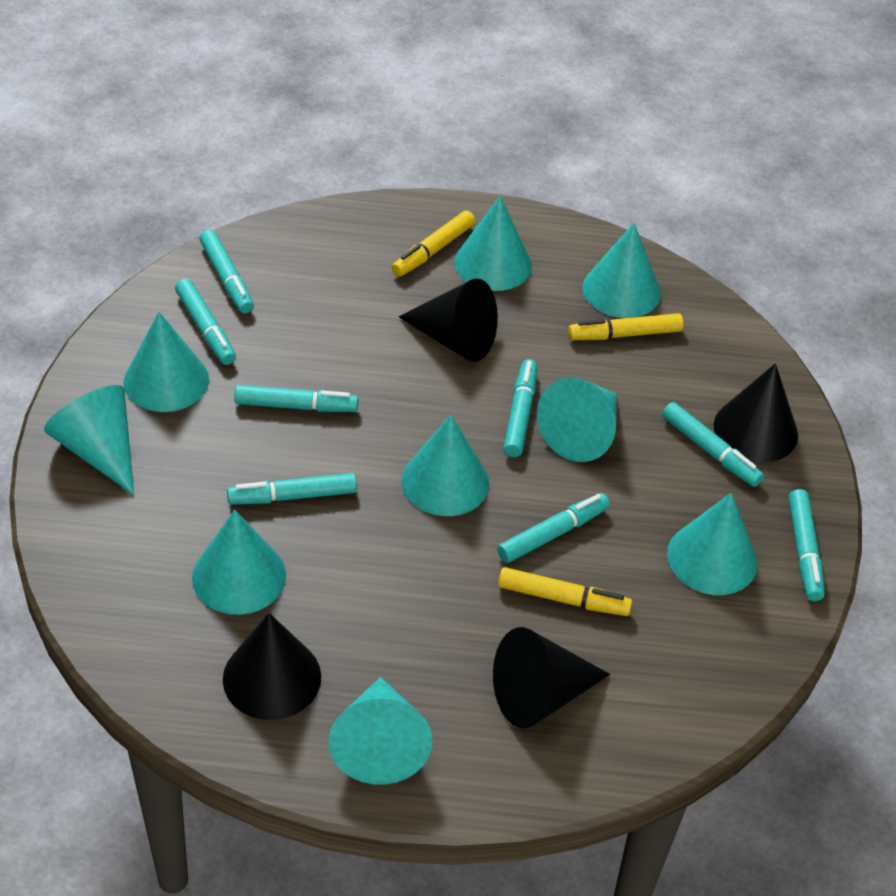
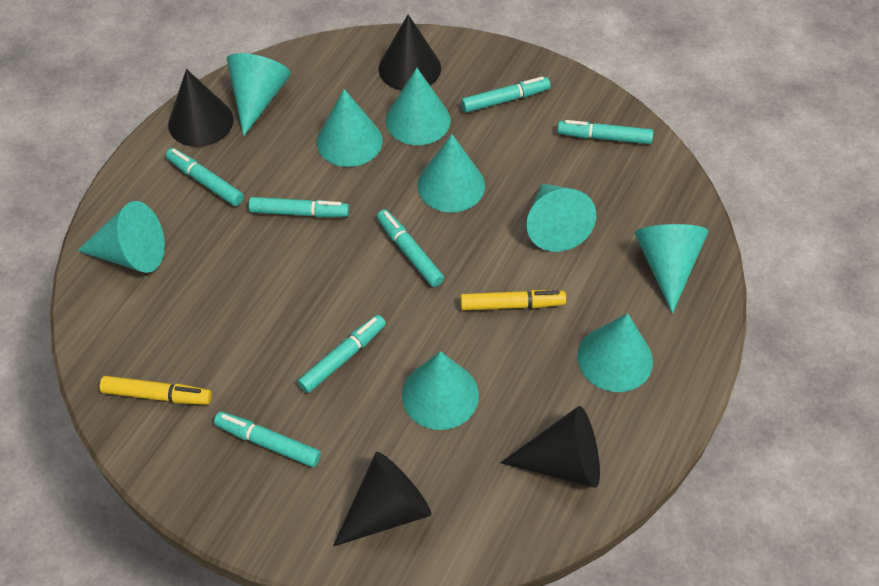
turquoise marker: 8 -> 7
yellow marker: 3 -> 2

